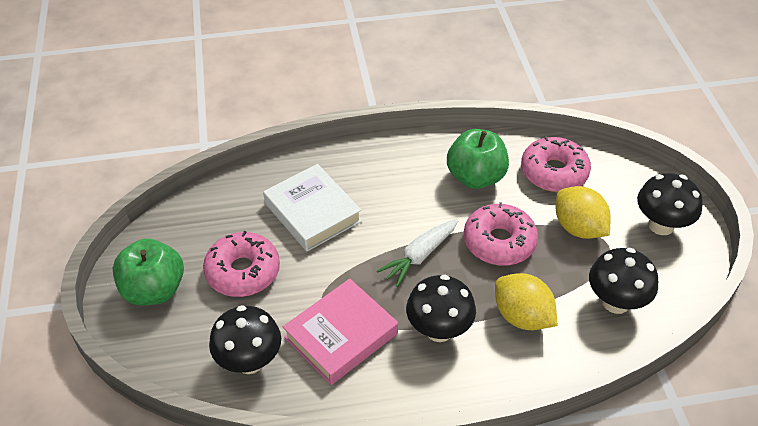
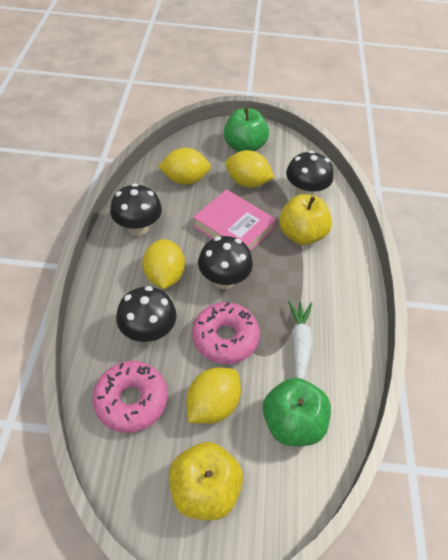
pink donut: 3 -> 2
white book: 1 -> 0
yellow apple: 0 -> 2
yellow lemon: 2 -> 4

